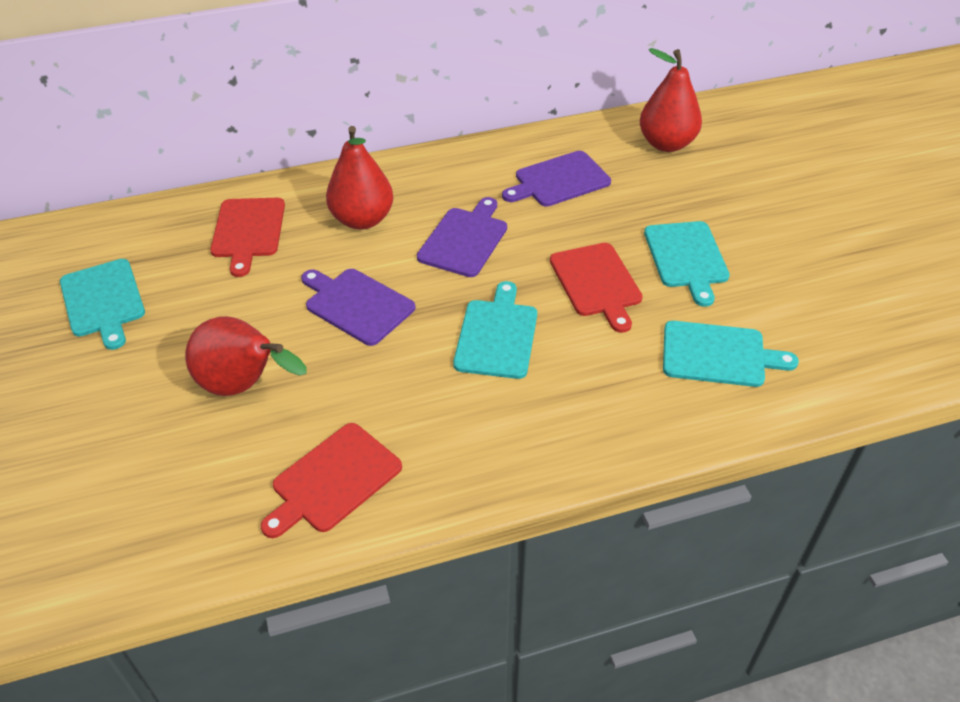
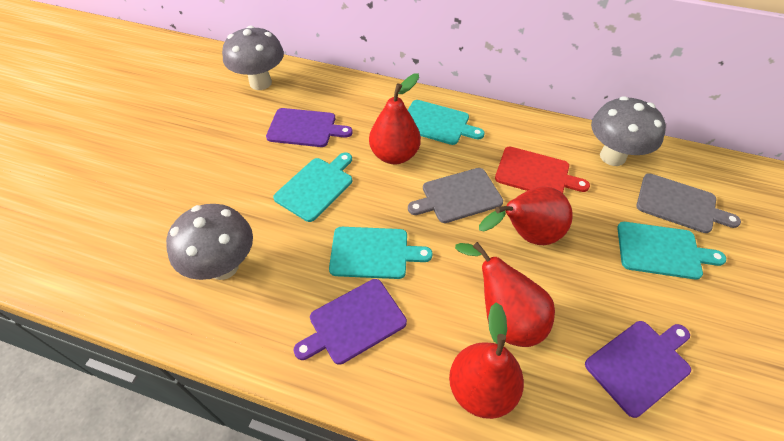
grey cutting board: 0 -> 2
grey mushroom: 0 -> 3
red cutting board: 3 -> 1
red pear: 3 -> 4

